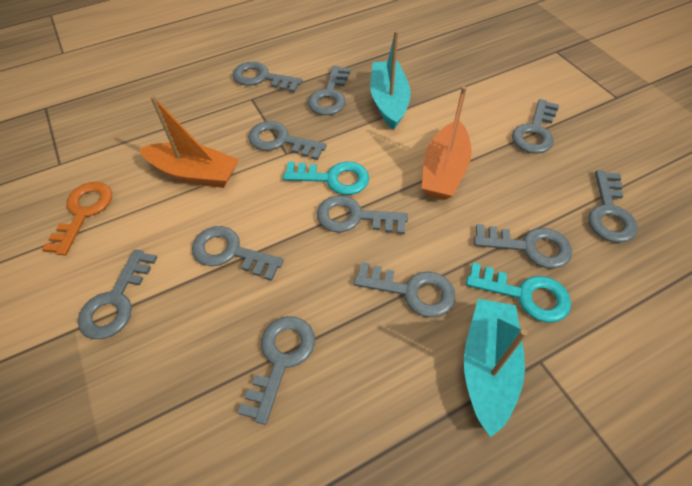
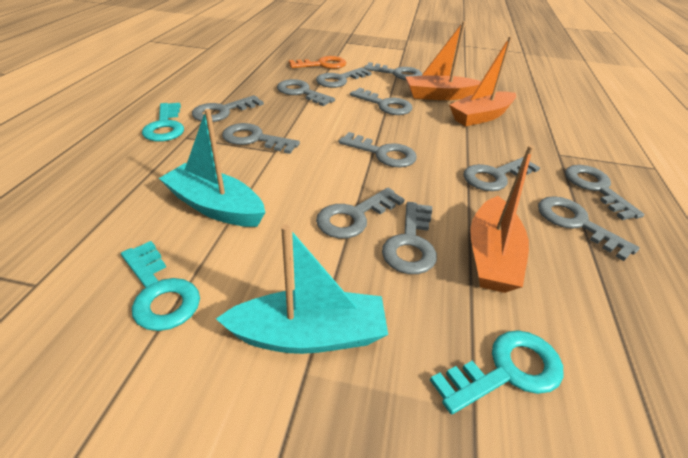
grey key: 11 -> 12
orange boat: 2 -> 3
turquoise key: 2 -> 3

